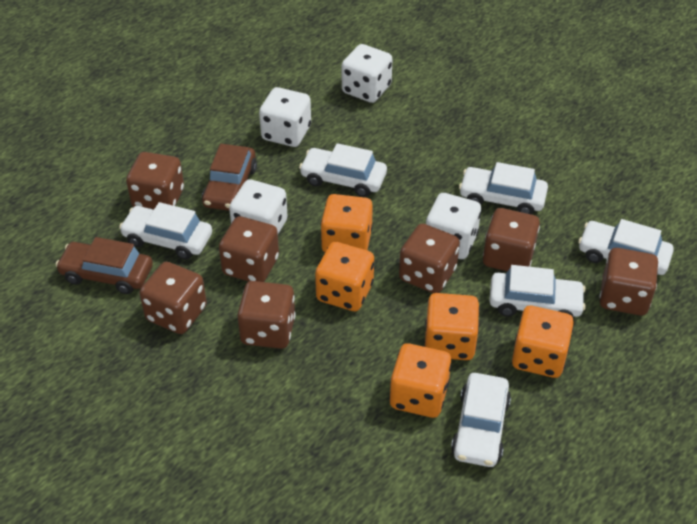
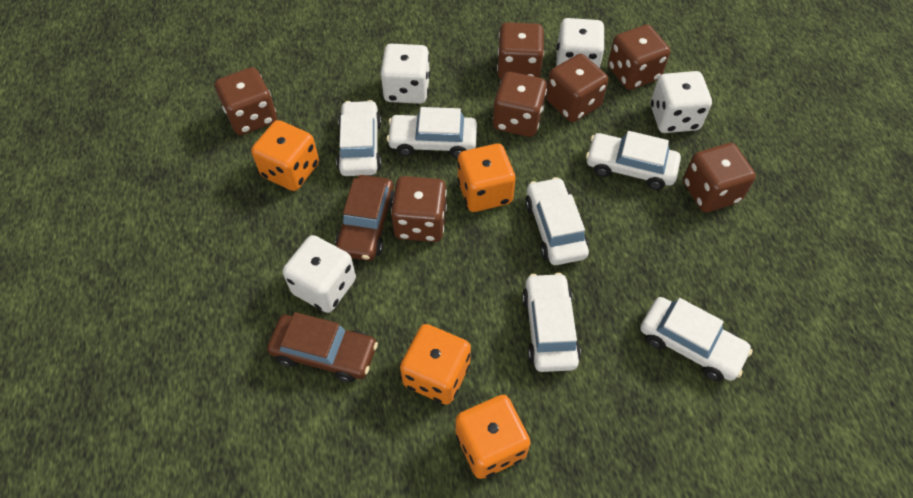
orange dice: 5 -> 4

